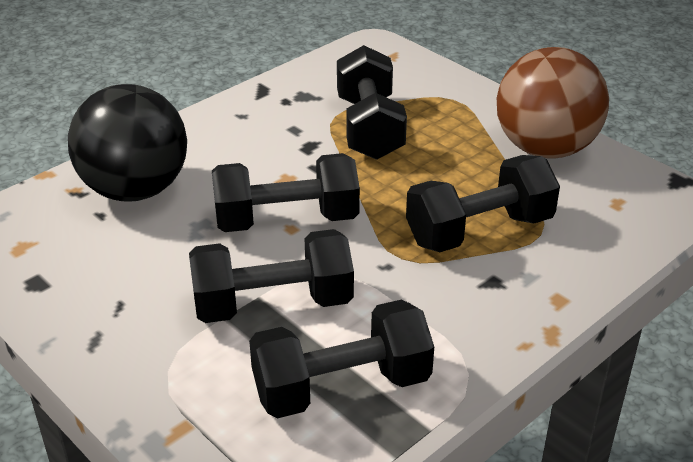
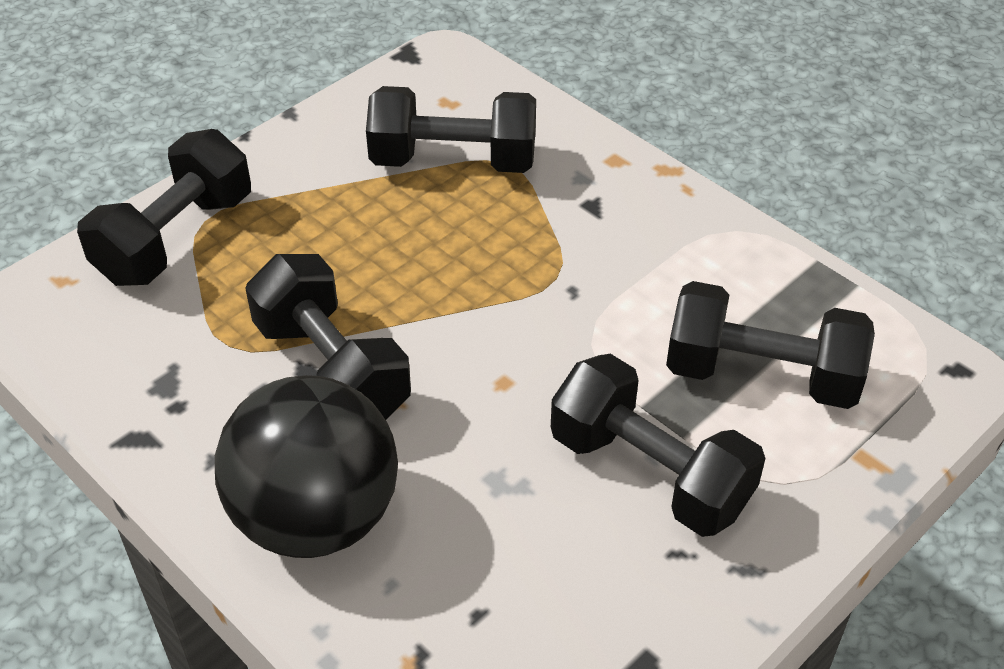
brown ball: 1 -> 0

